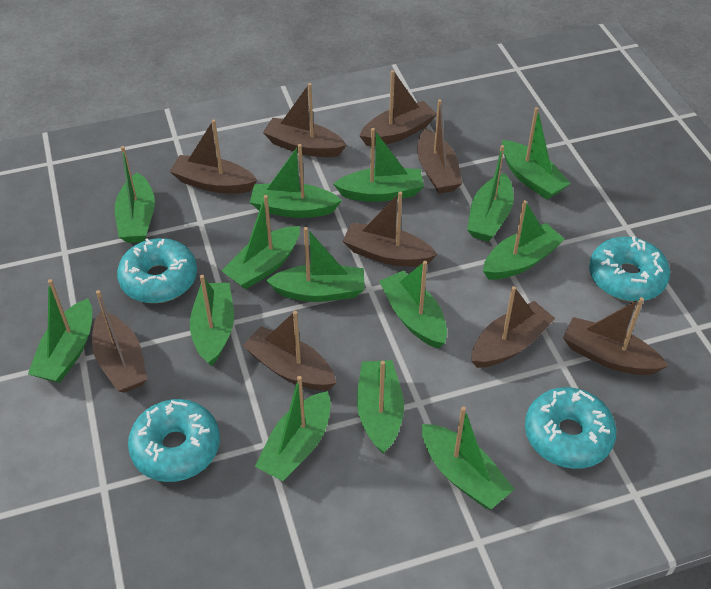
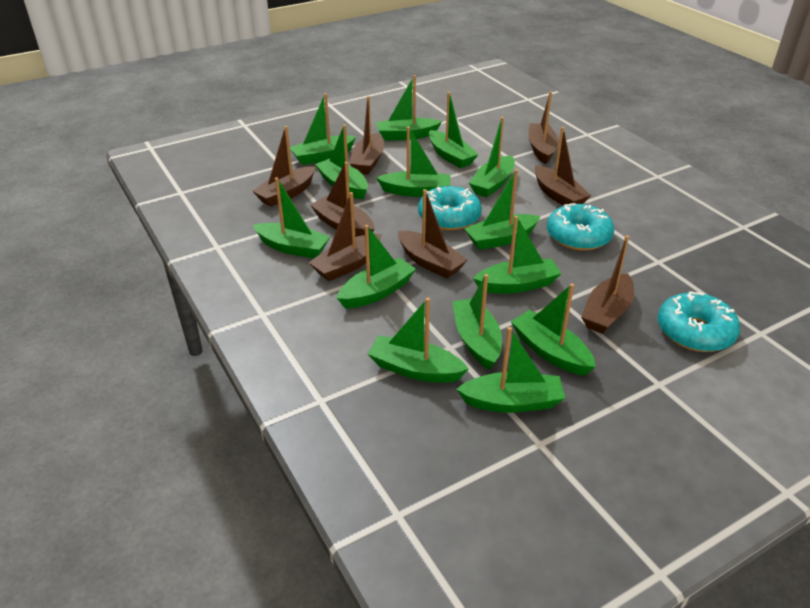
brown boat: 9 -> 8
turquoise donut: 4 -> 3

